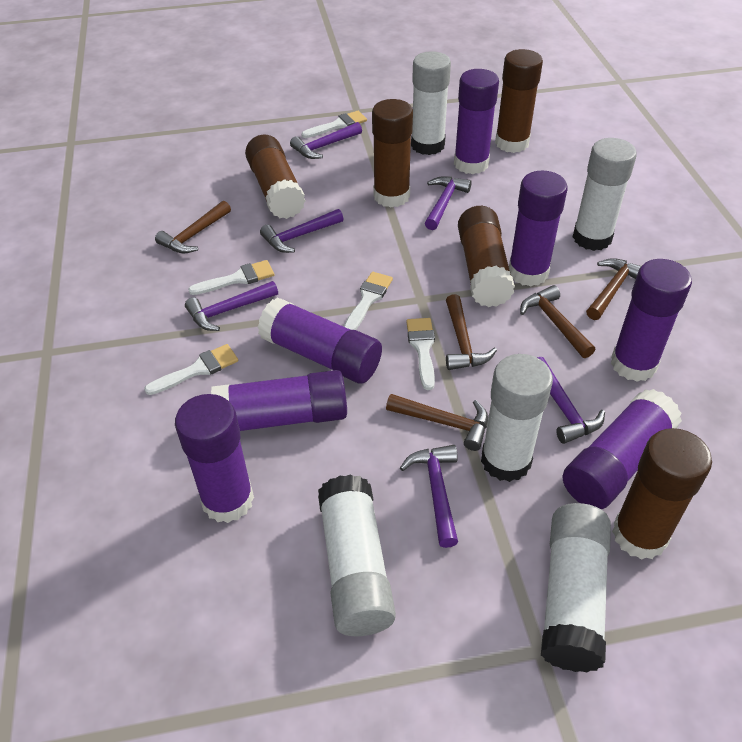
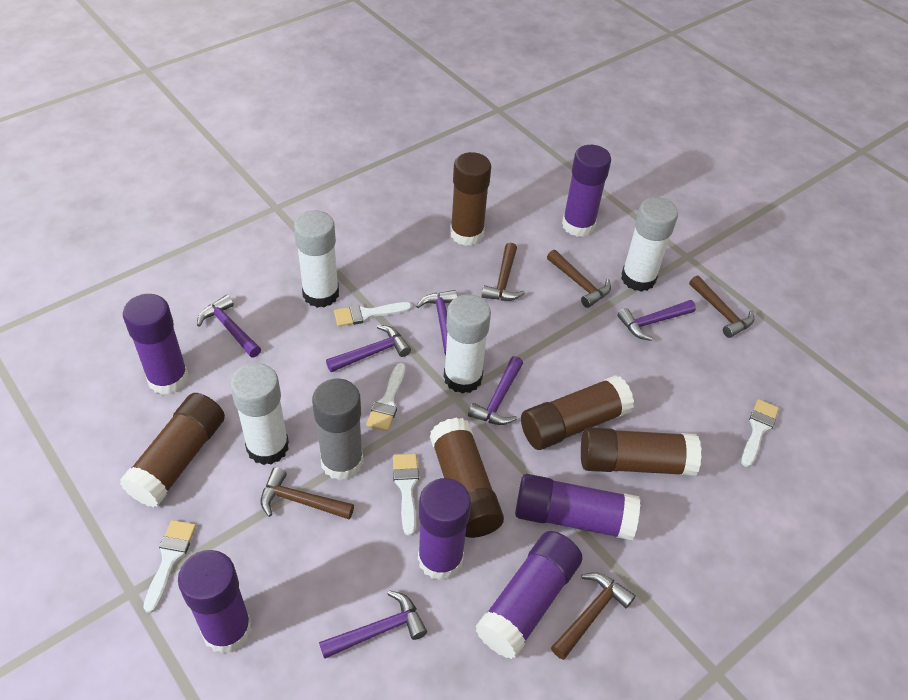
grey glue stick: 0 -> 1
purple glue stick: 7 -> 6
white glue stick: 5 -> 4

